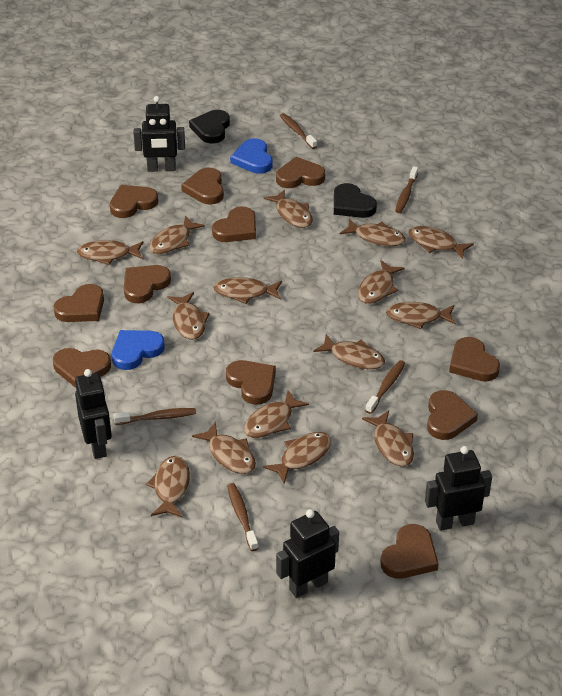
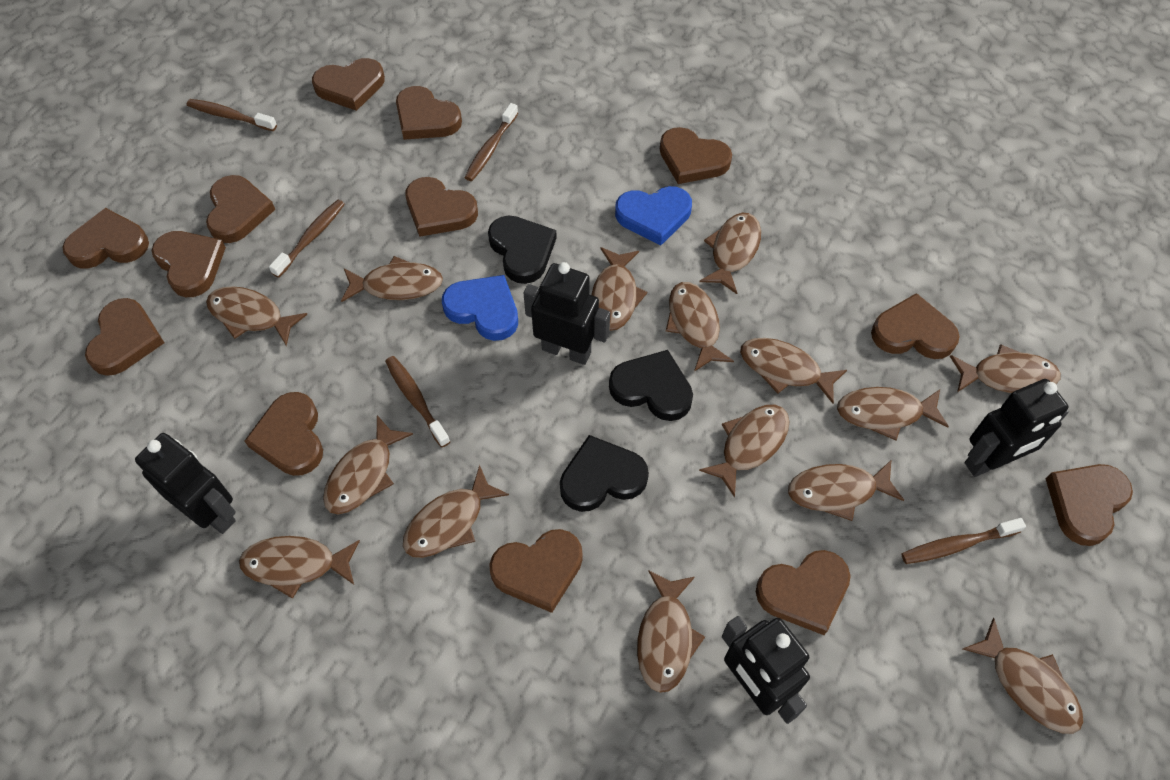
black heart: 2 -> 3
brown heart: 11 -> 13

